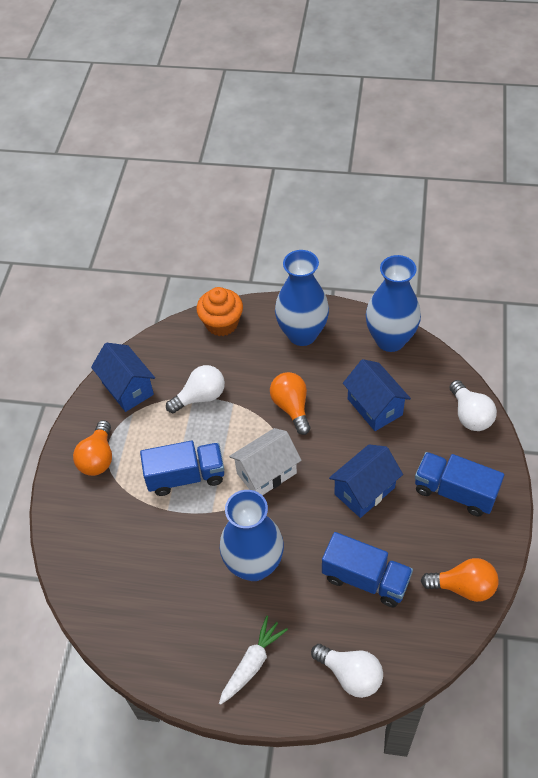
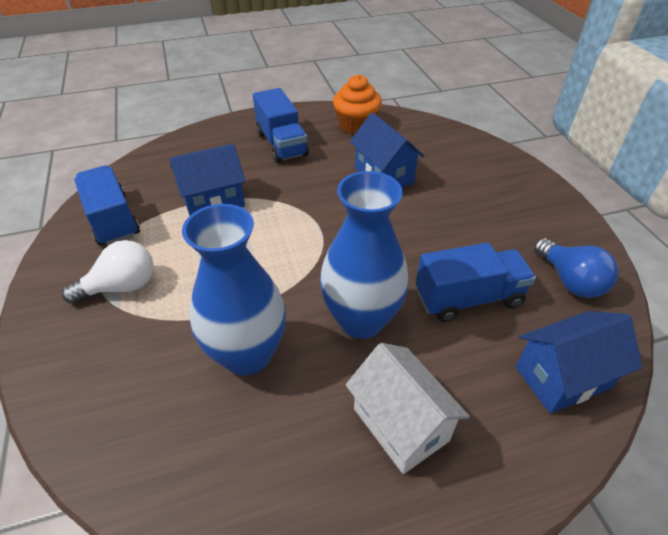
blue light bulb: 0 -> 1
blue vase: 3 -> 2
orange light bulb: 3 -> 0
white carrot: 1 -> 0
white light bulb: 3 -> 1

